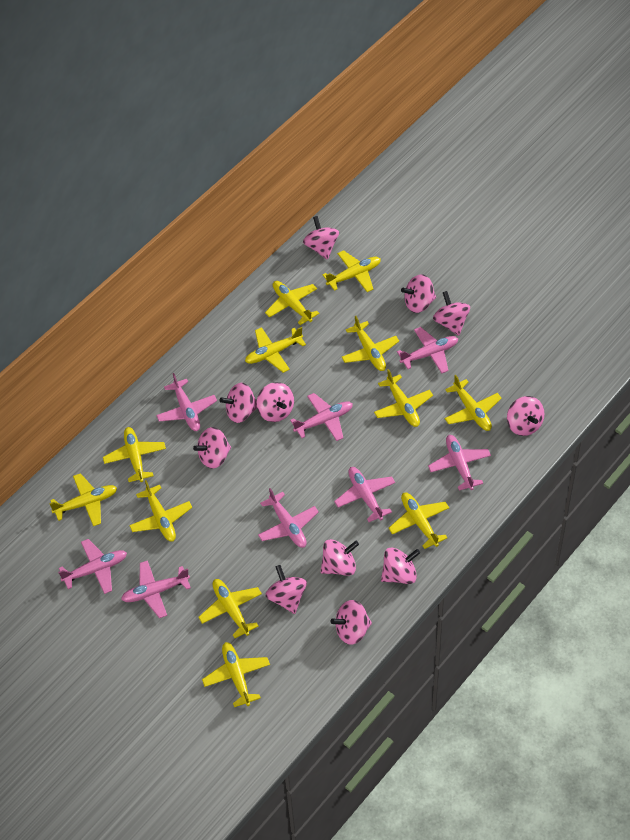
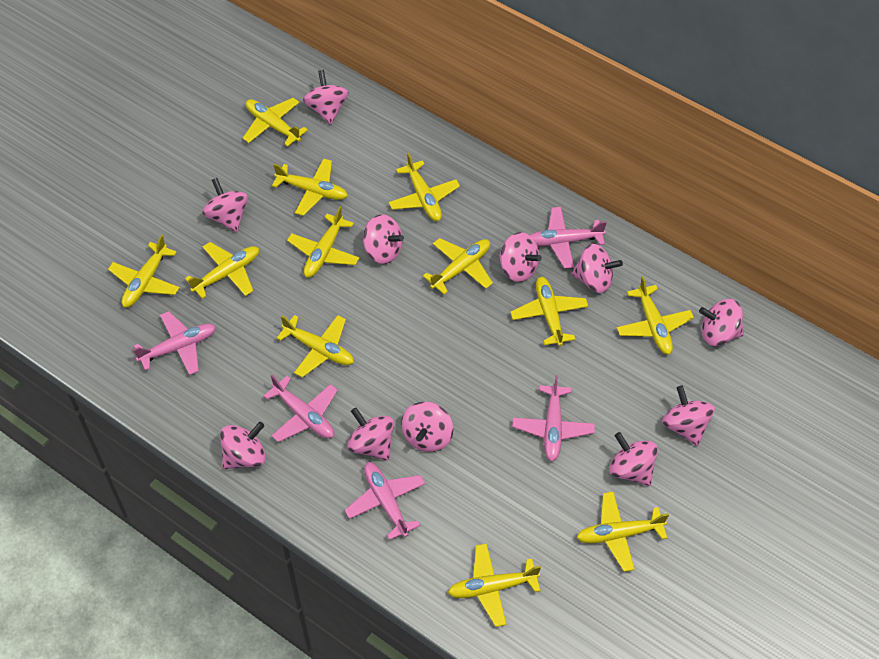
pink plane: 8 -> 5

